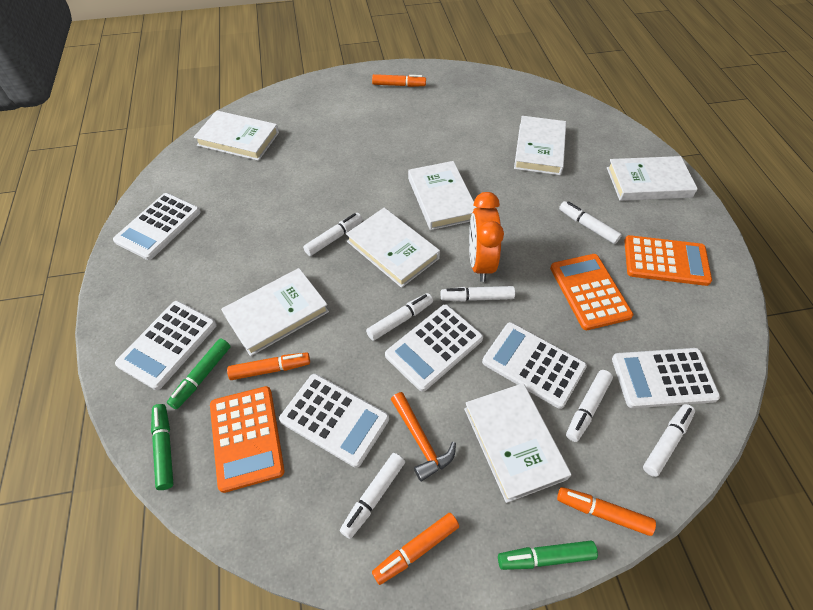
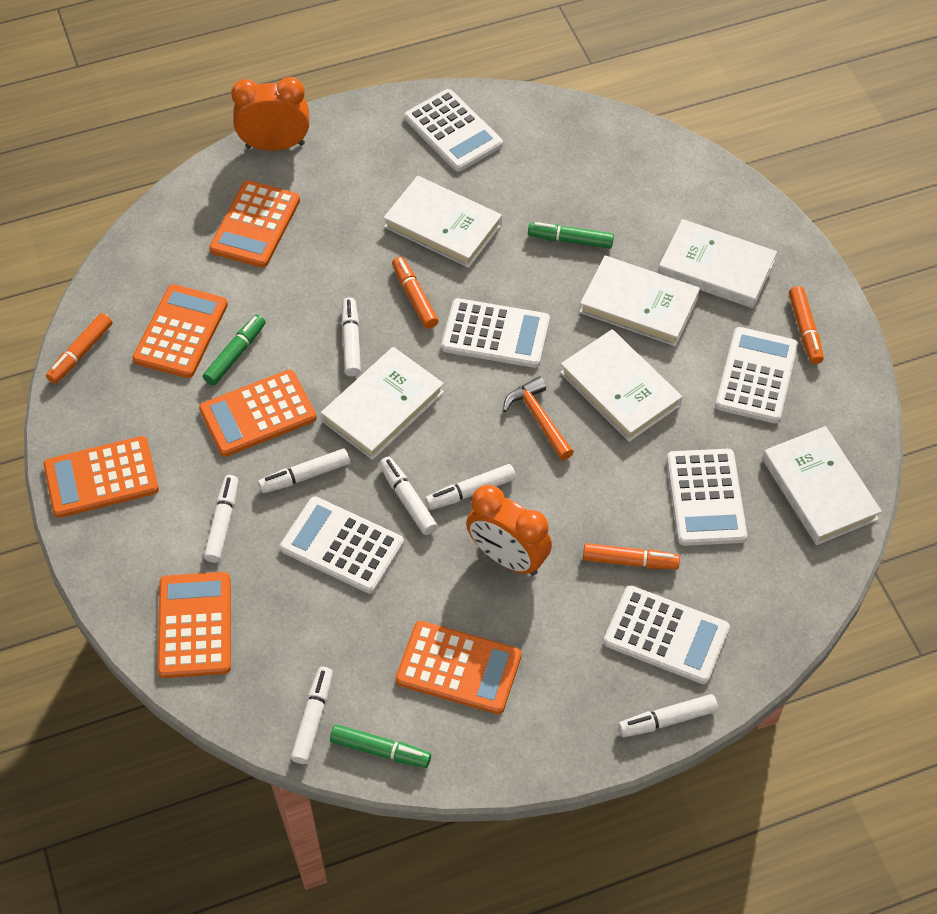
orange calculator: 3 -> 6
orange clock: 1 -> 2
white book: 7 -> 6

